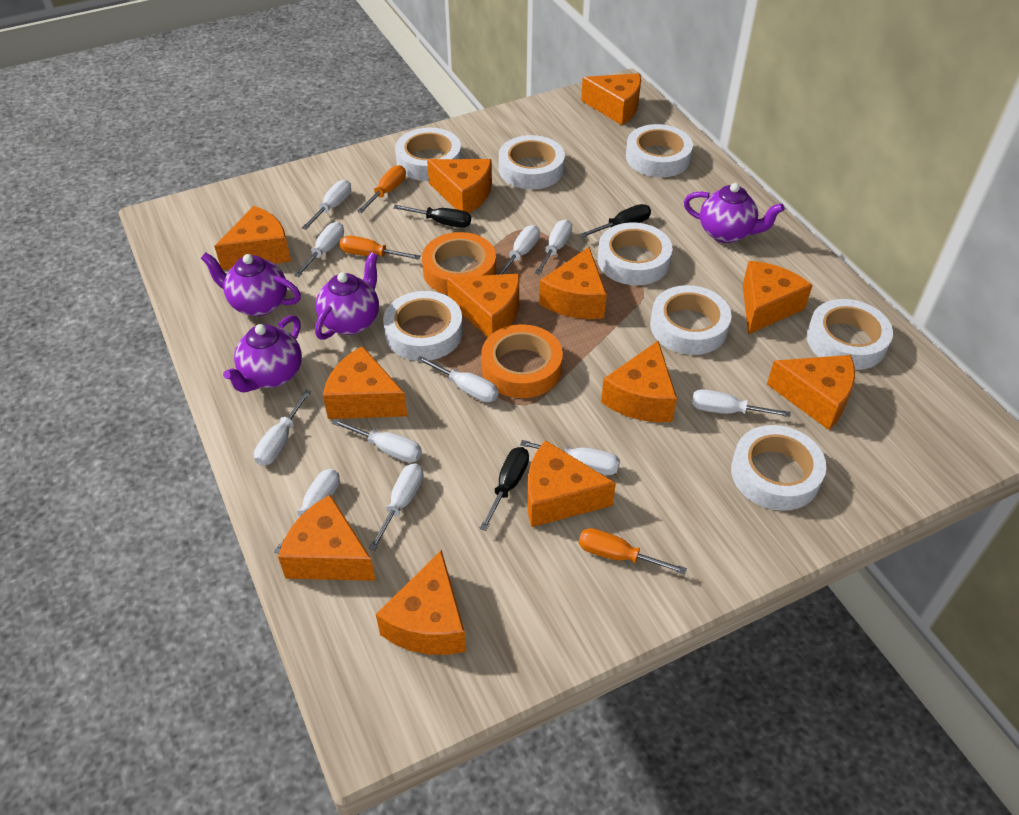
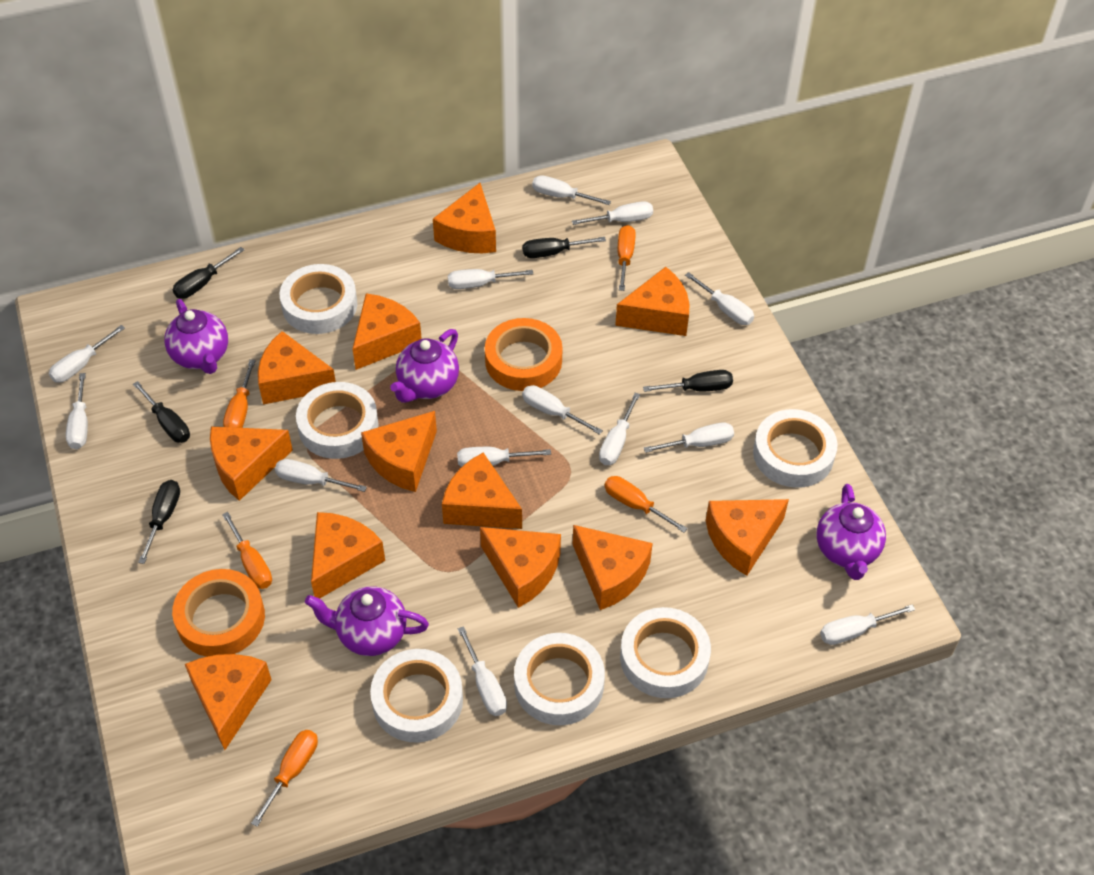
black screwdriver: 3 -> 5
orange screwdriver: 3 -> 5
white screwdriver: 11 -> 13
white tape: 8 -> 6

